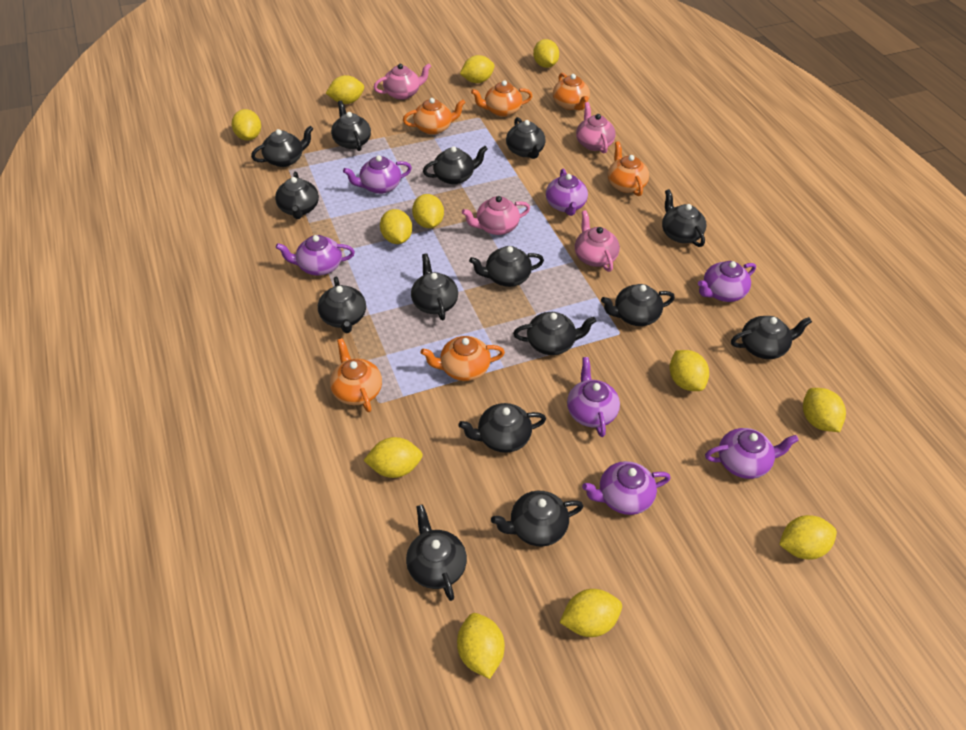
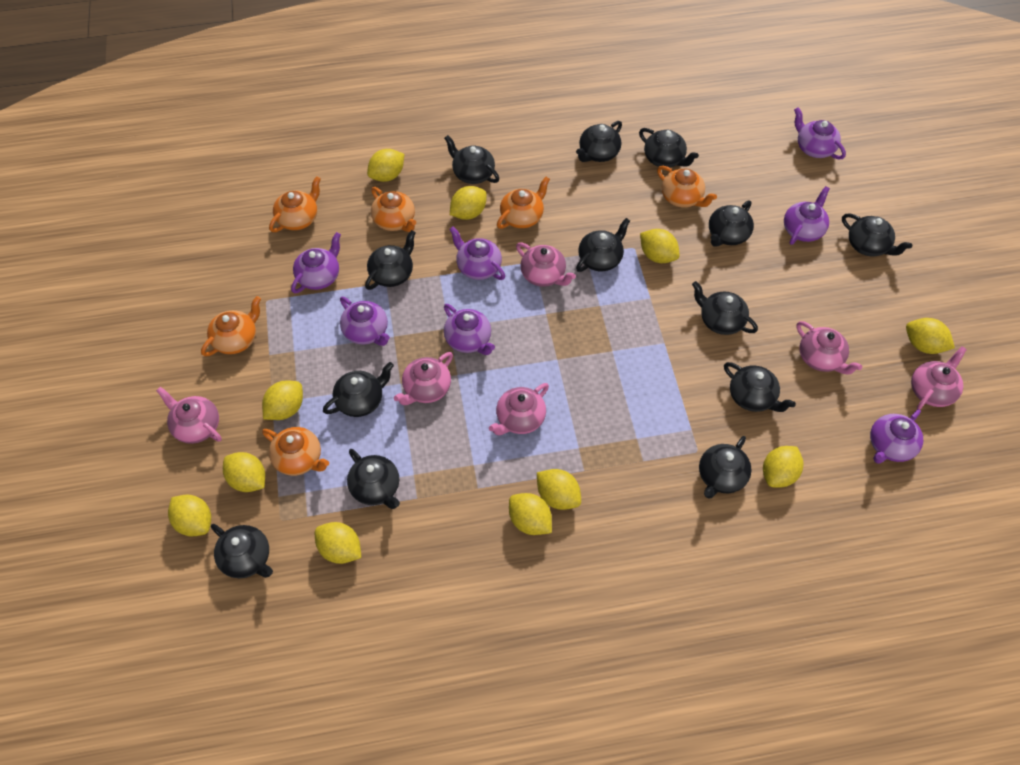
black teapot: 15 -> 13
pink teapot: 4 -> 6
yellow lemon: 12 -> 11

